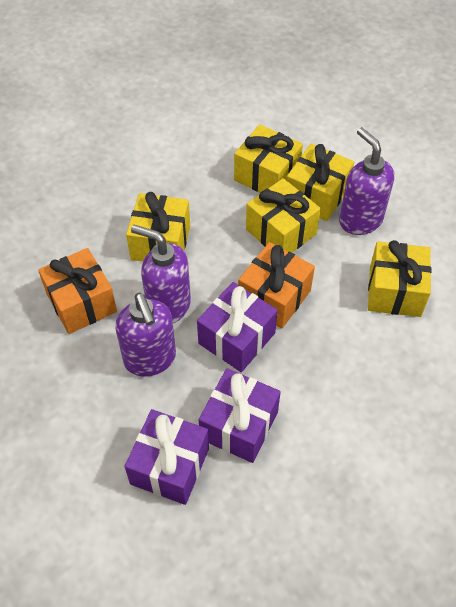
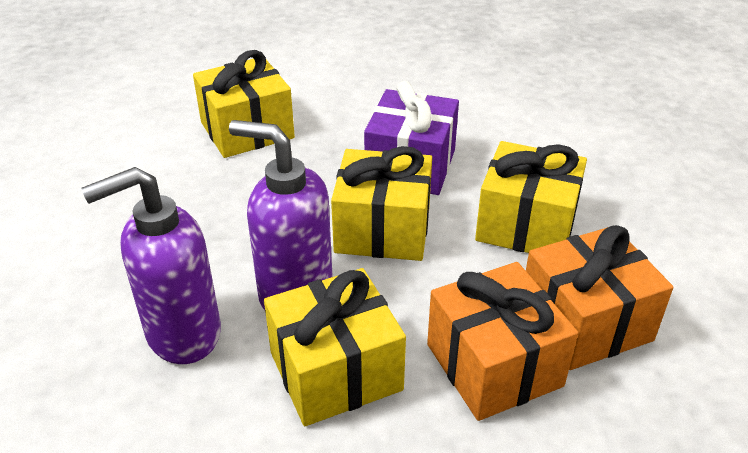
purple gift: 3 -> 1
purple soap dispenser: 3 -> 2
yellow gift: 5 -> 4

